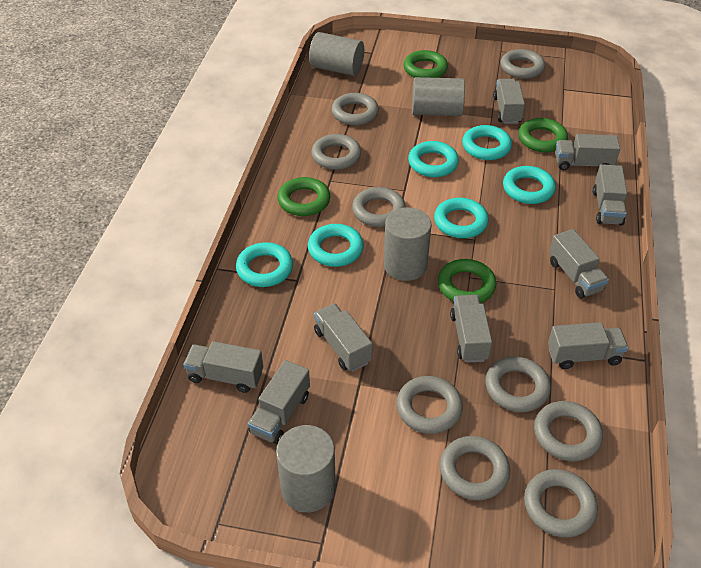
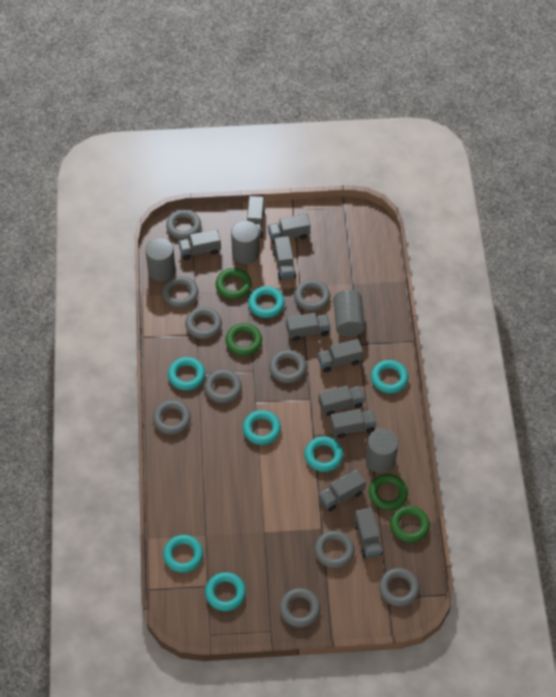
grey ring: 9 -> 10
grey truck: 9 -> 10
turquoise ring: 6 -> 7

